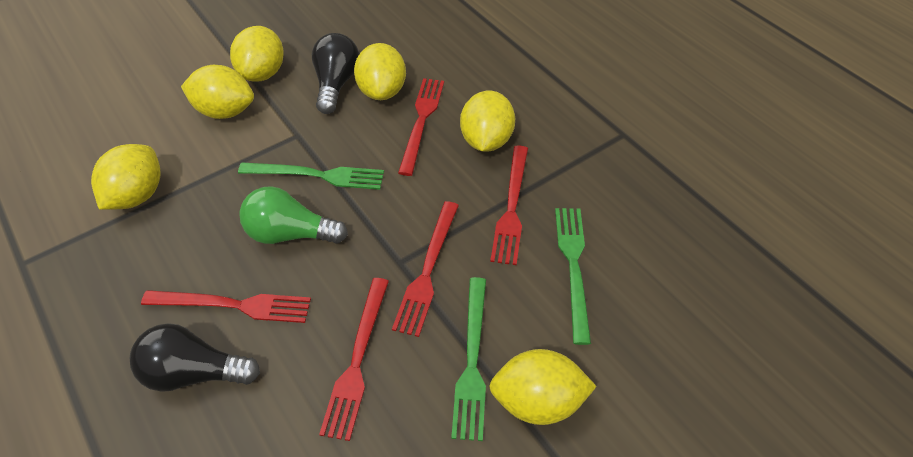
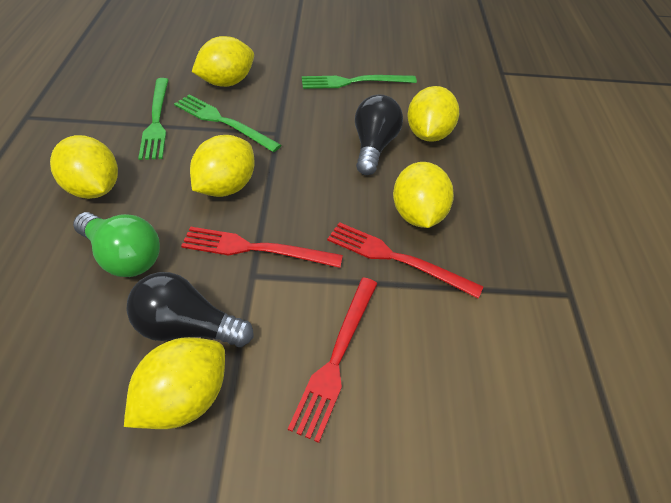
red fork: 5 -> 3

